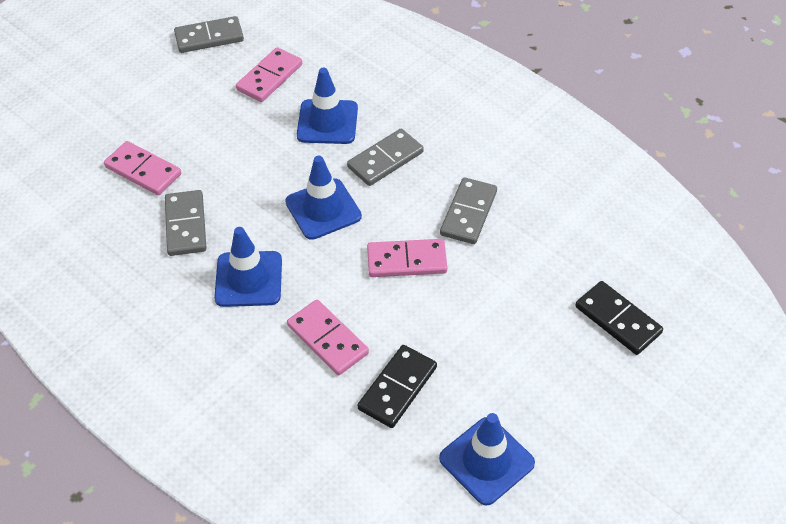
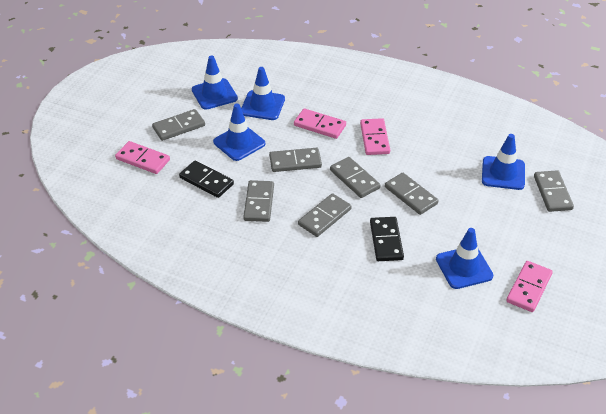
blue traffic cone: 4 -> 5
grey domino: 4 -> 7

